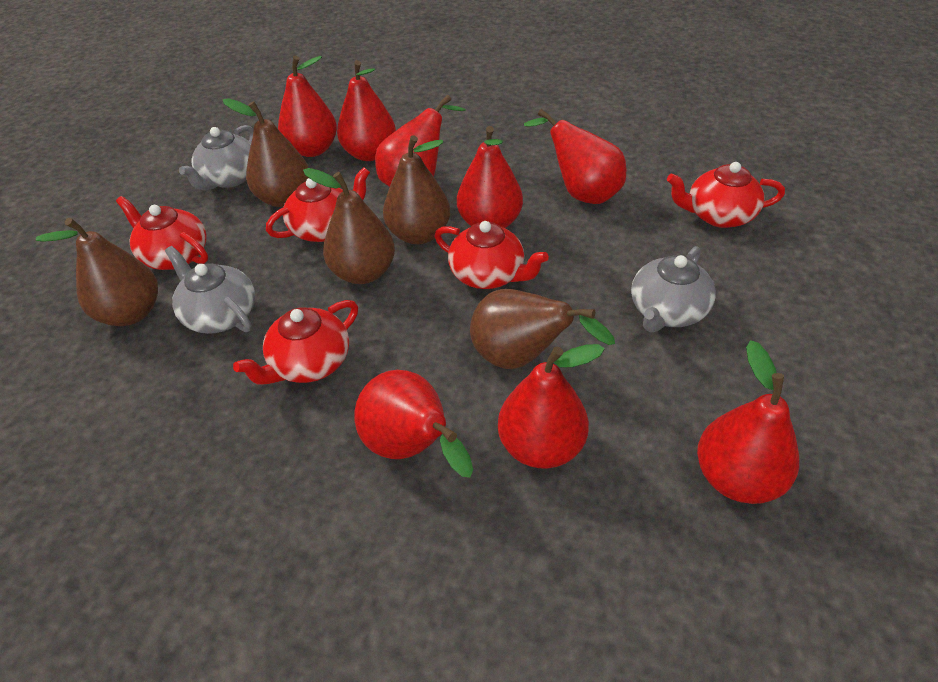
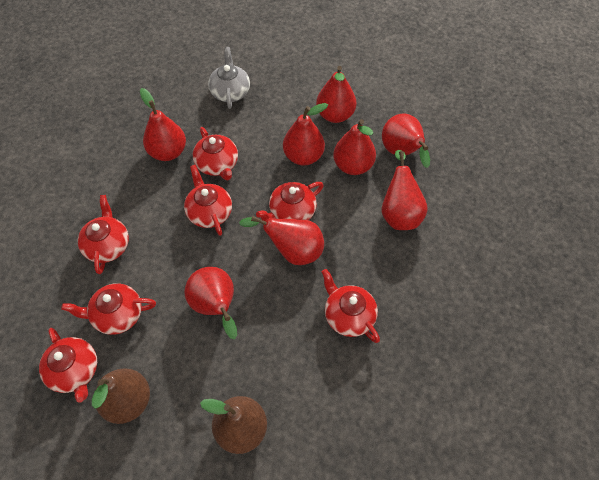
brown pear: 5 -> 2
grey teapot: 3 -> 1
red teapot: 5 -> 7

